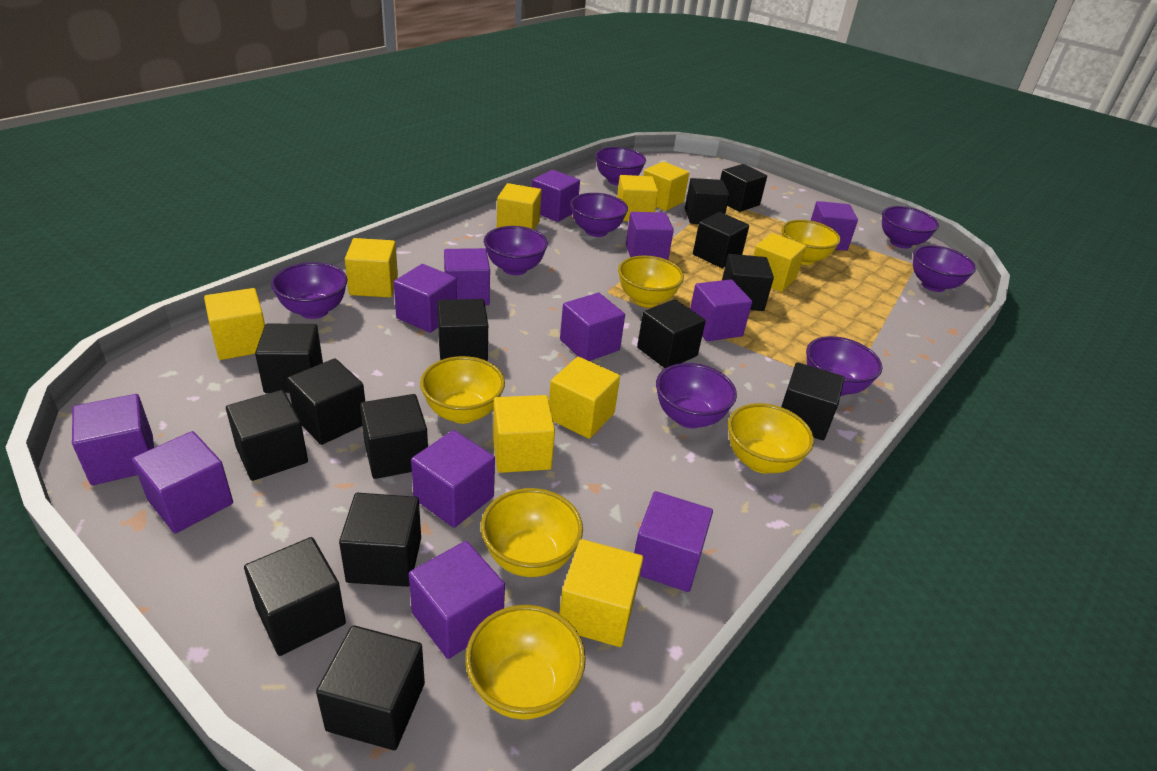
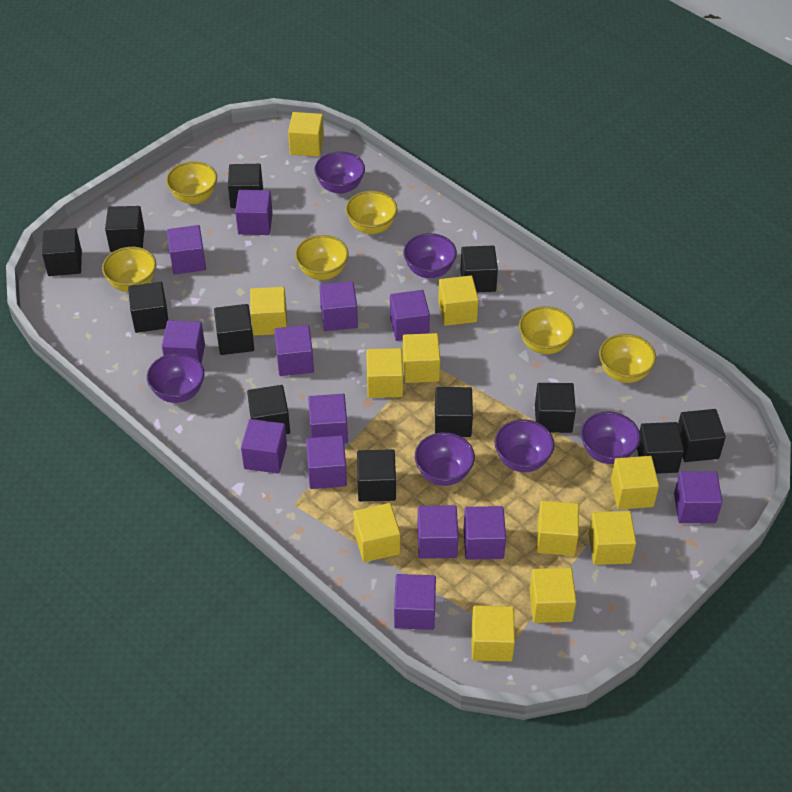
black cube: 14 -> 12
purple bowl: 8 -> 6
purple cube: 12 -> 13
yellow cube: 9 -> 11

